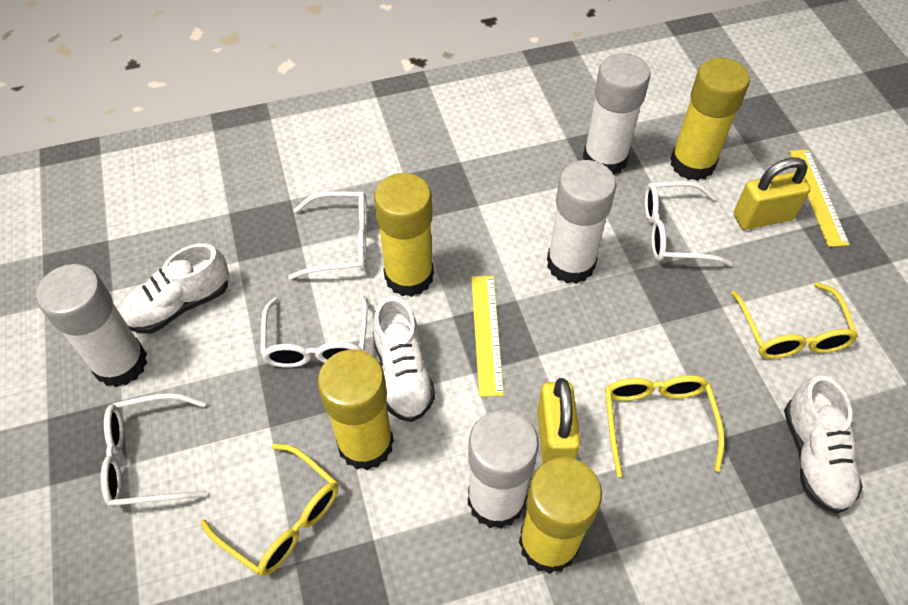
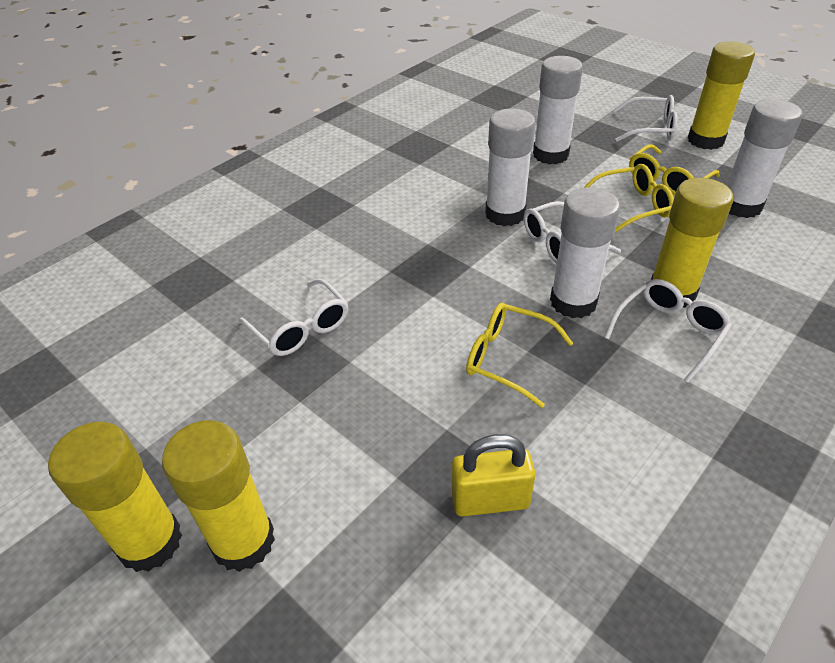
white shoe: 3 -> 0
yellow padlock: 2 -> 1
yellow ruler: 2 -> 0

